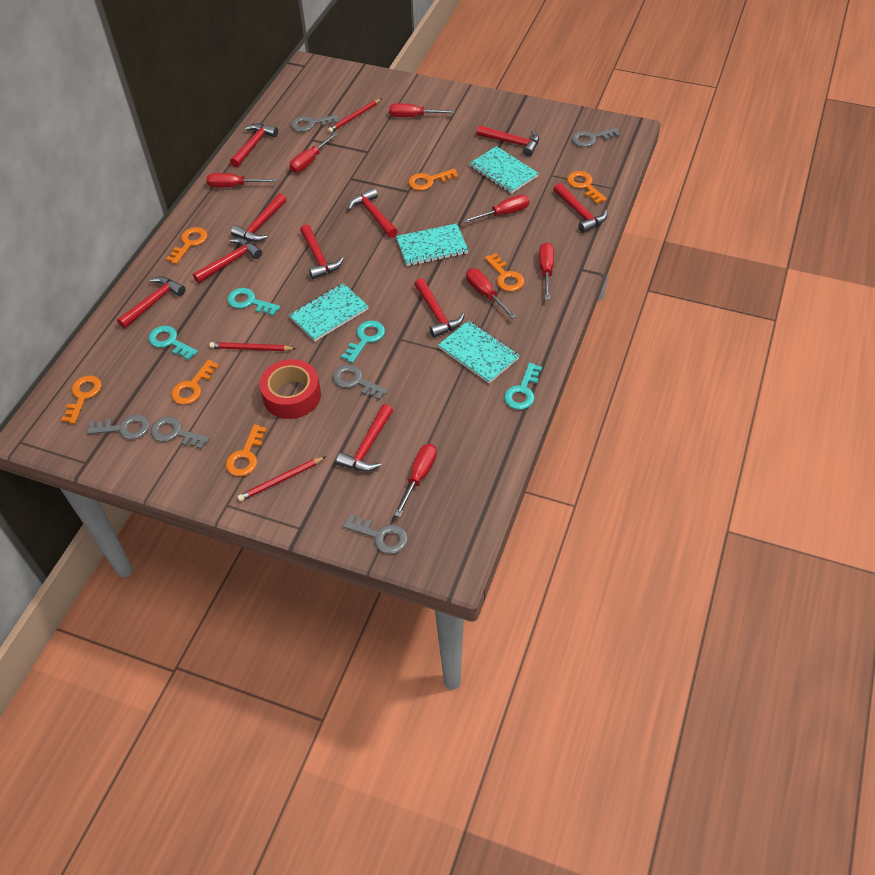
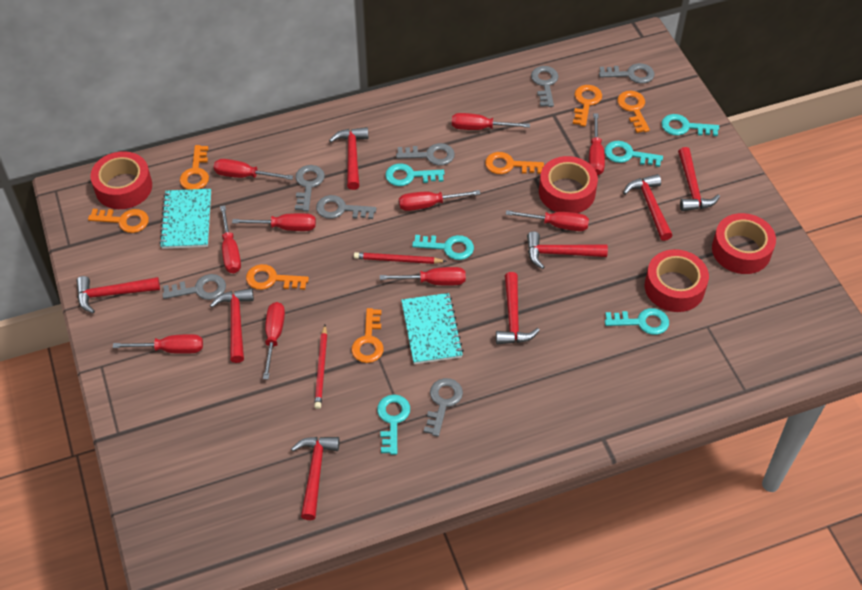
grey key: 6 -> 7
red hammer: 10 -> 8
red pencil: 3 -> 2
red screwdriver: 7 -> 10
red tape: 1 -> 4
turquoise key: 4 -> 6
turquoise notebook: 4 -> 2

